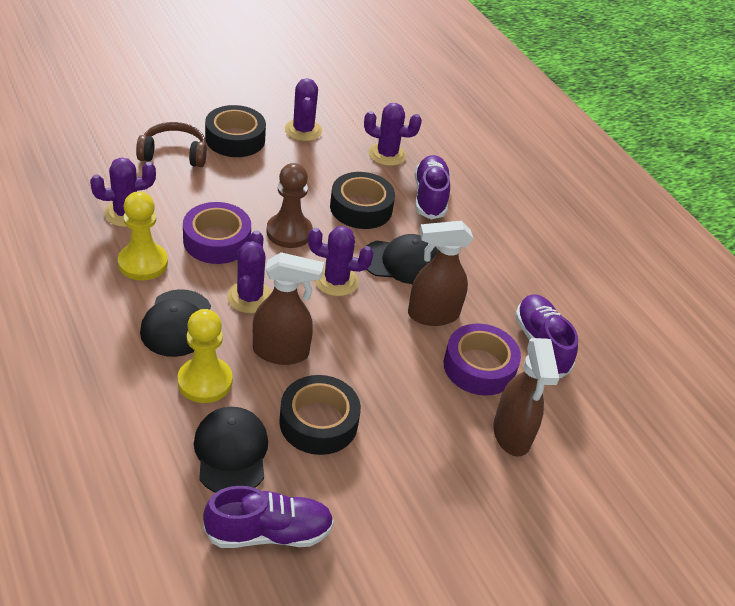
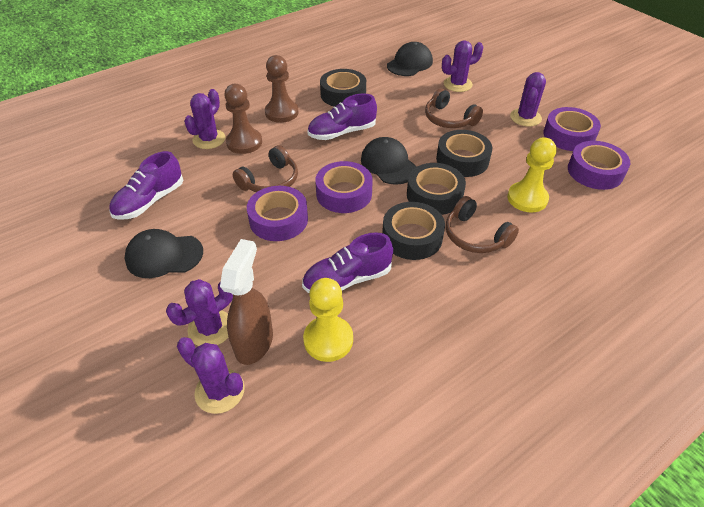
black tape: 3 -> 4
brown headphones: 1 -> 3
brown pawn: 1 -> 2
brown spray bottle: 3 -> 1
purple tape: 2 -> 4

